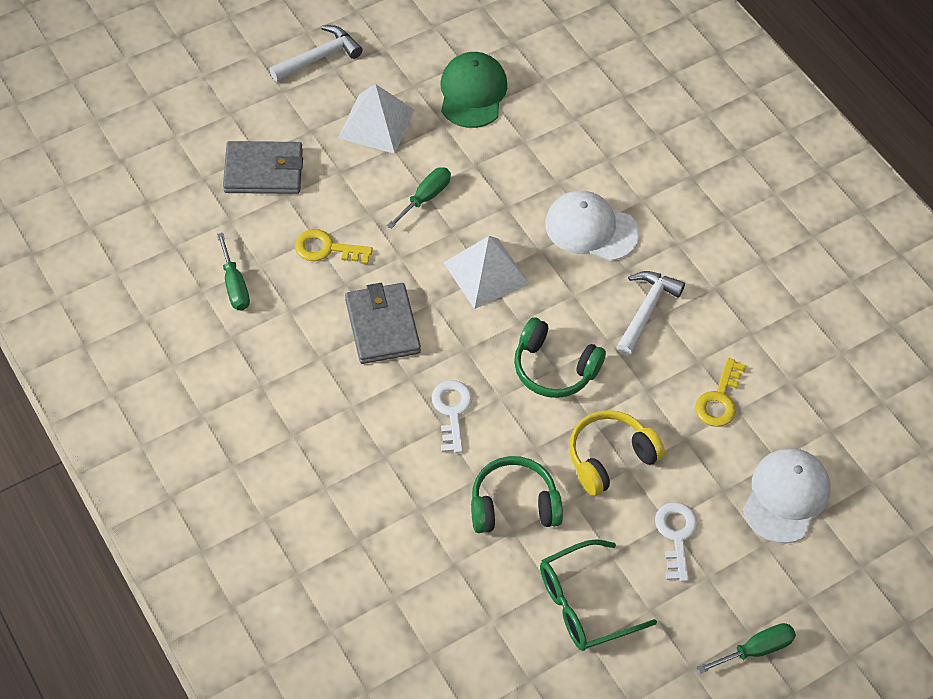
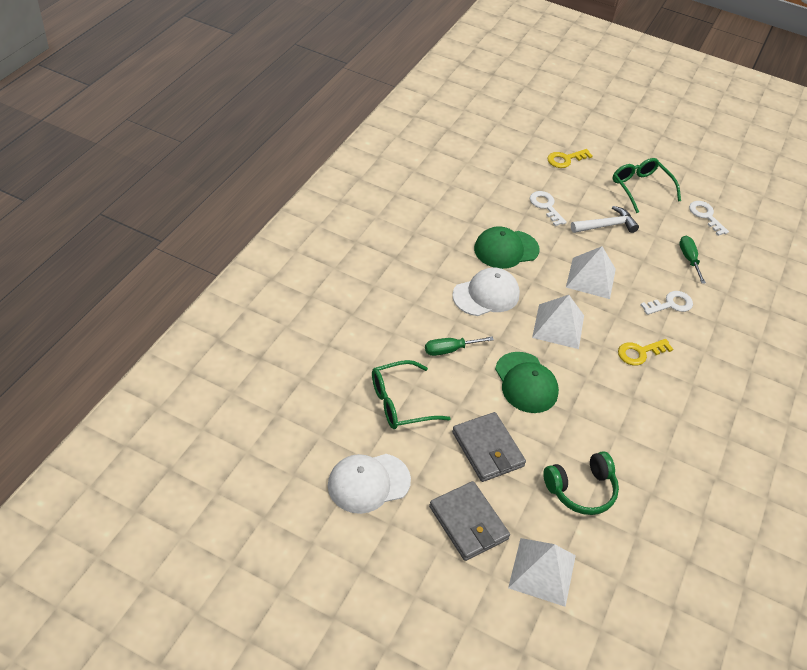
green cap: 1 -> 2
green glasses: 1 -> 2
green headphones: 2 -> 1
green screwdriver: 3 -> 2
white hammer: 2 -> 1
white key: 2 -> 3
white pyramid: 2 -> 3
yellow headphones: 1 -> 0

